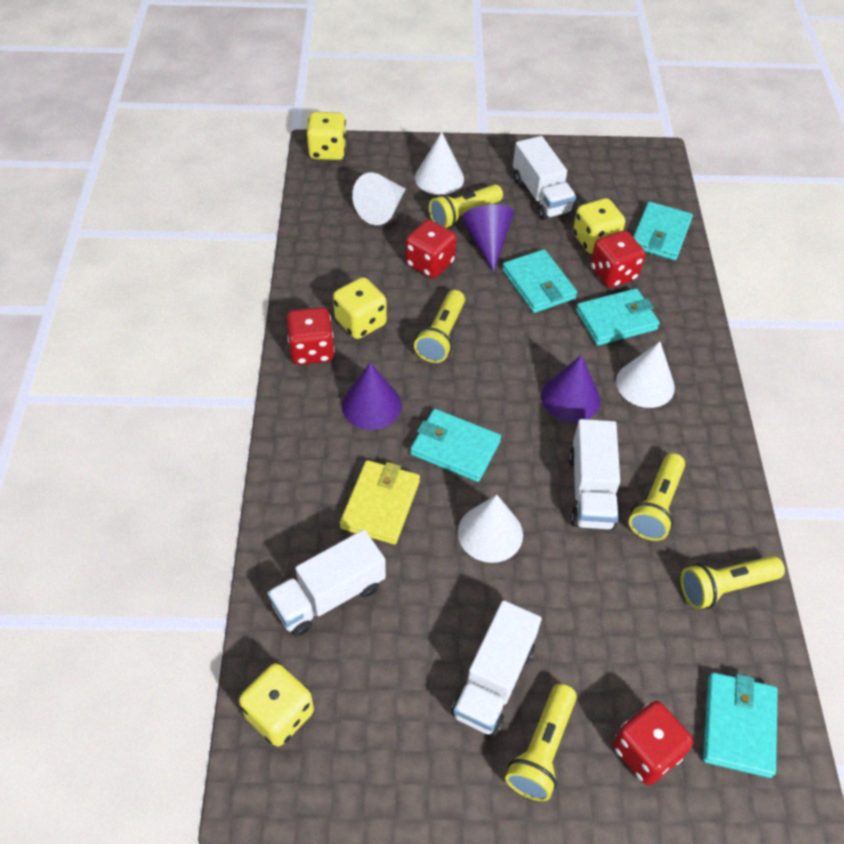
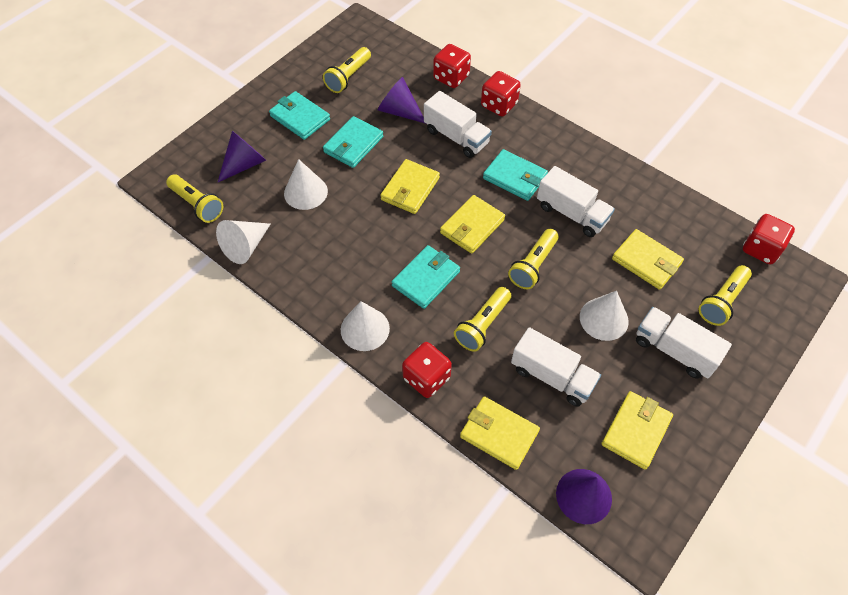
turquoise wallet: 5 -> 4
yellow dice: 4 -> 0
yellow wallet: 1 -> 5

